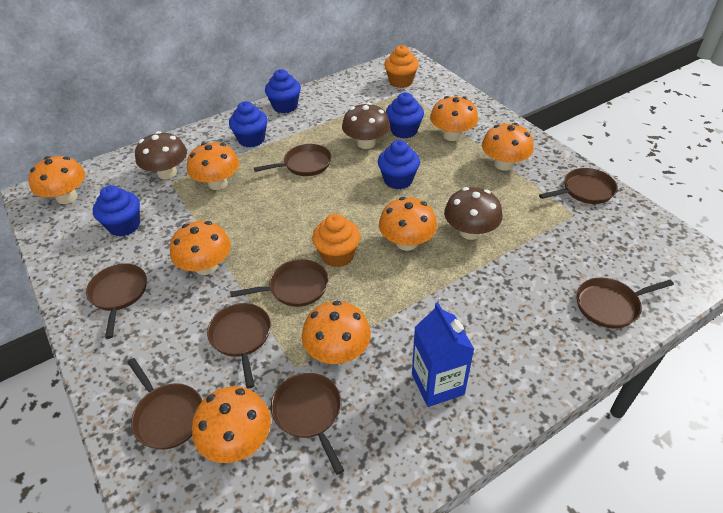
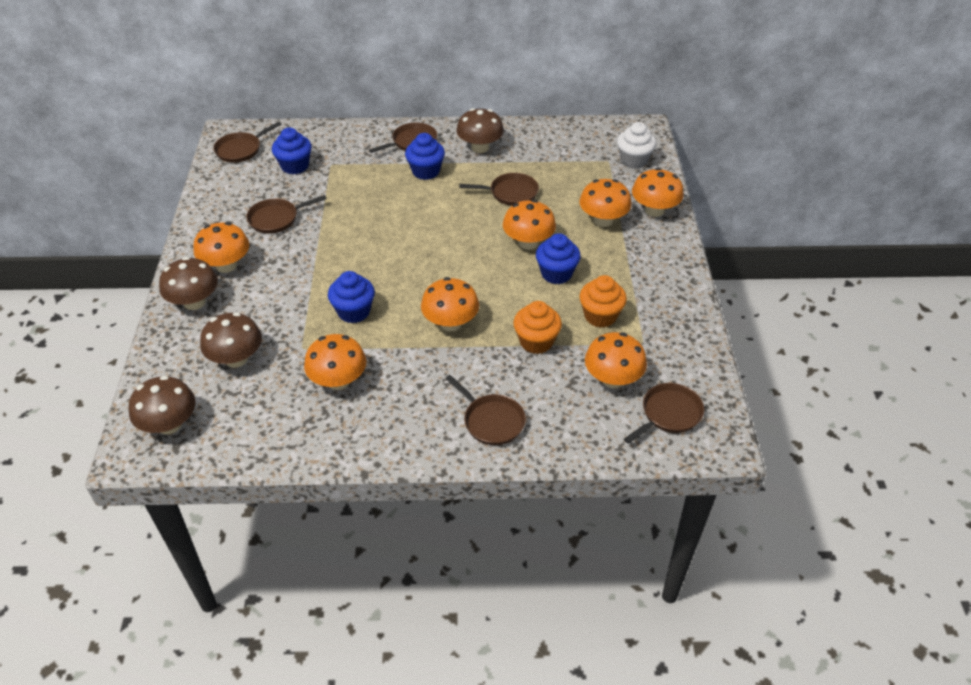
blue carton: 1 -> 0
blue cupcake: 5 -> 4
brown mushroom: 3 -> 4
brown pan: 8 -> 6
orange mushroom: 8 -> 7
white cupcake: 0 -> 1

